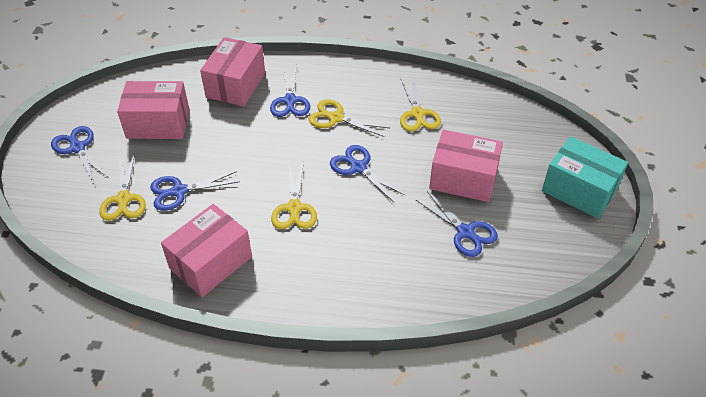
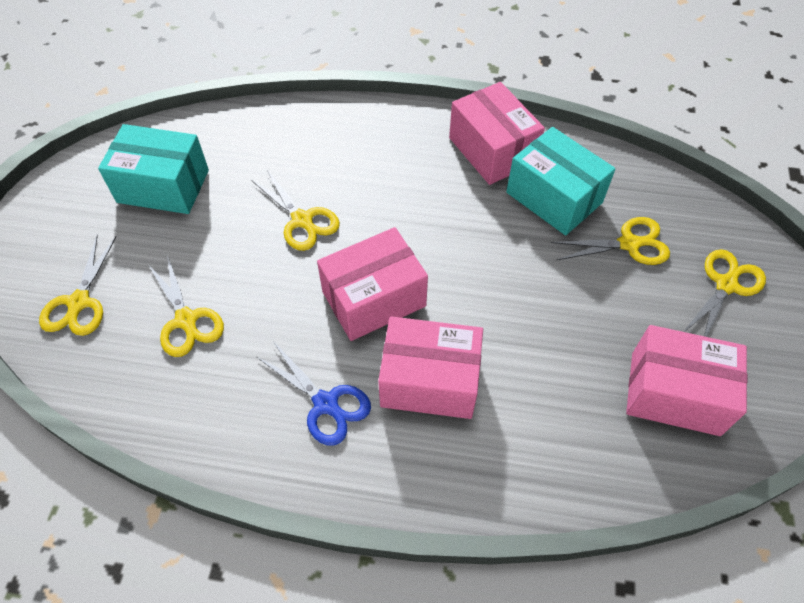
blue scissors: 5 -> 1
turquoise box: 1 -> 2
yellow scissors: 4 -> 5

